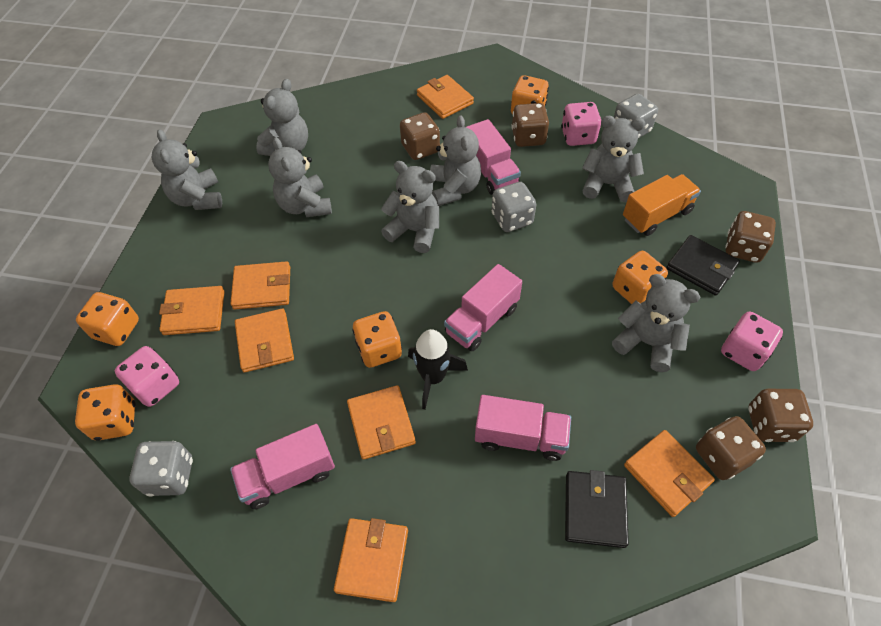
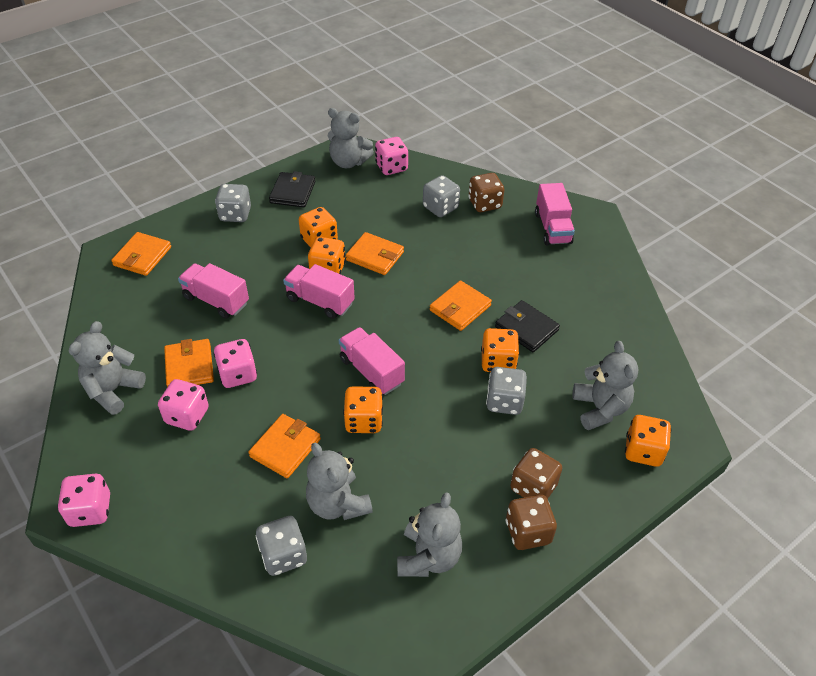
black rocket: 1 -> 0
brown dice: 5 -> 3
grey dice: 3 -> 4
grey teddy bear: 7 -> 5
orange truck: 1 -> 0
orange wallet: 7 -> 5
pink dice: 3 -> 4

